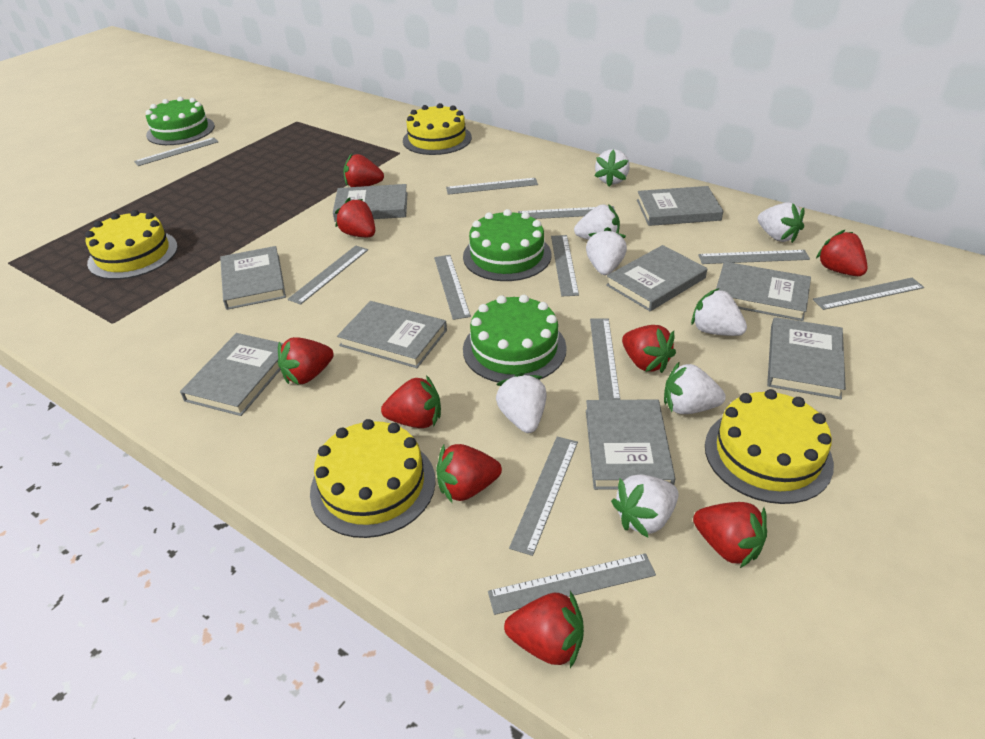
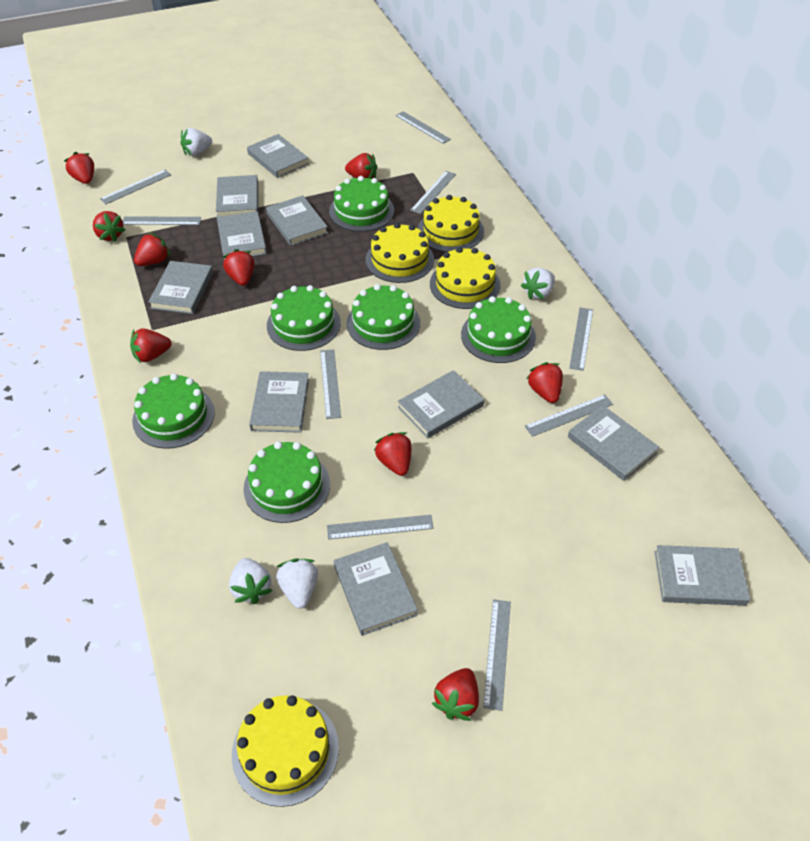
green cake: 3 -> 6
grey book: 9 -> 10
grey ruler: 11 -> 9
white strawberry: 8 -> 4

